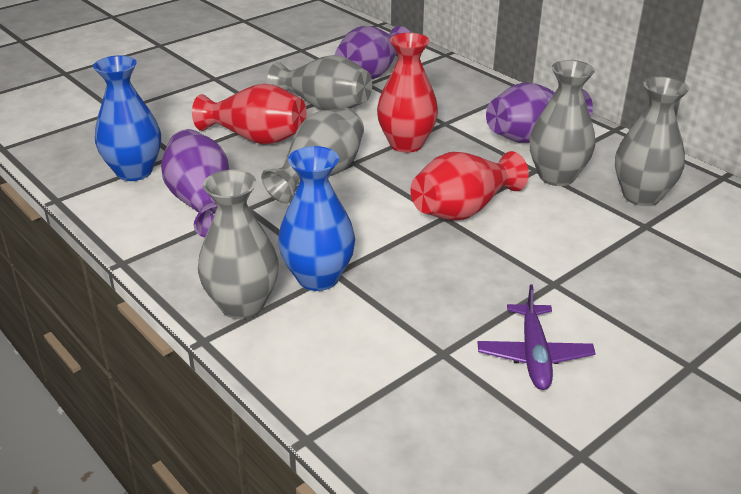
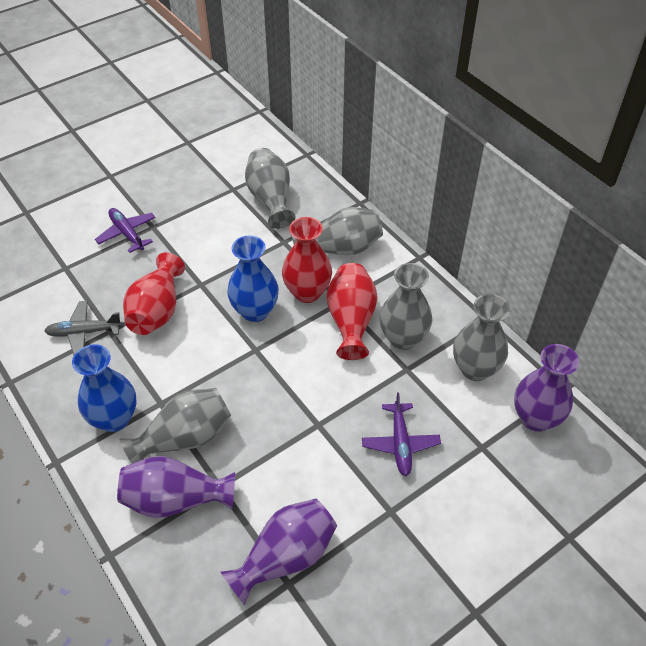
grey plane: 0 -> 1
purple plane: 1 -> 2

